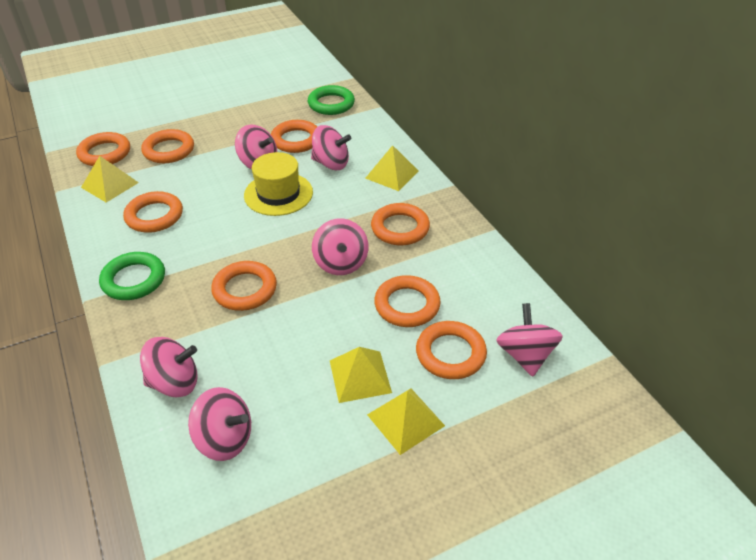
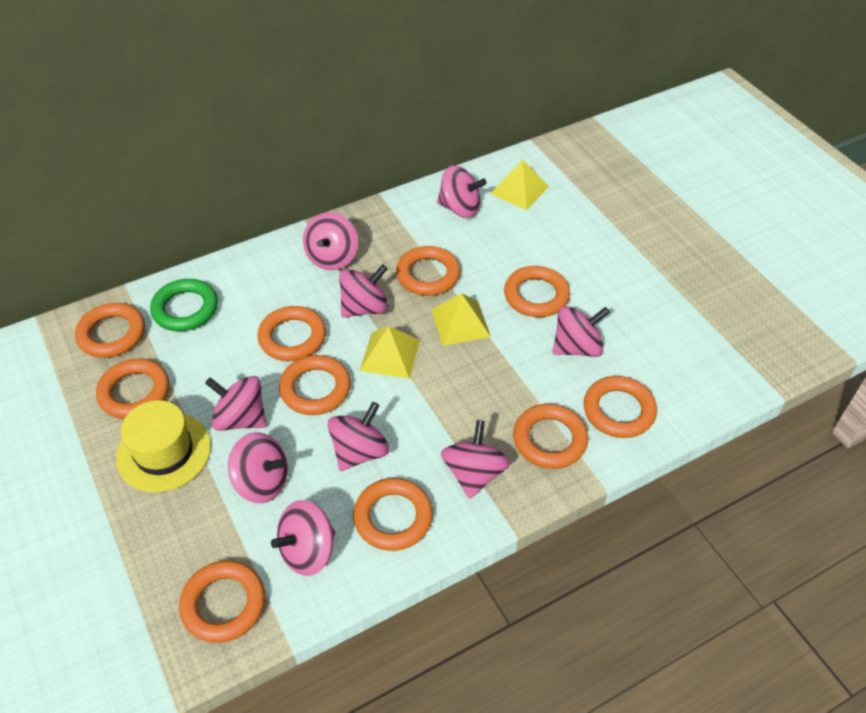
green ring: 2 -> 1
orange ring: 8 -> 10
pink spinning top: 6 -> 9
yellow pyramid: 4 -> 3

